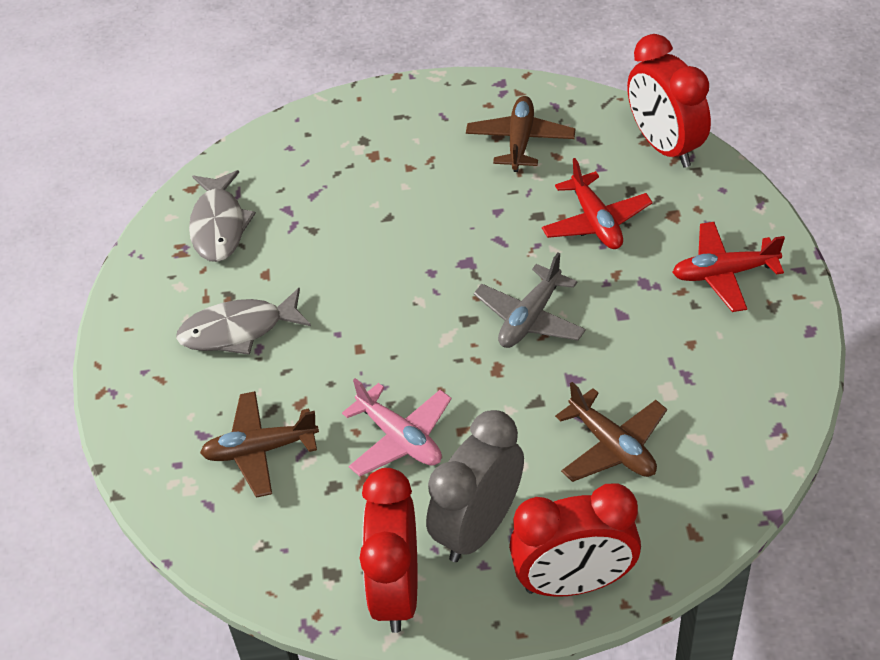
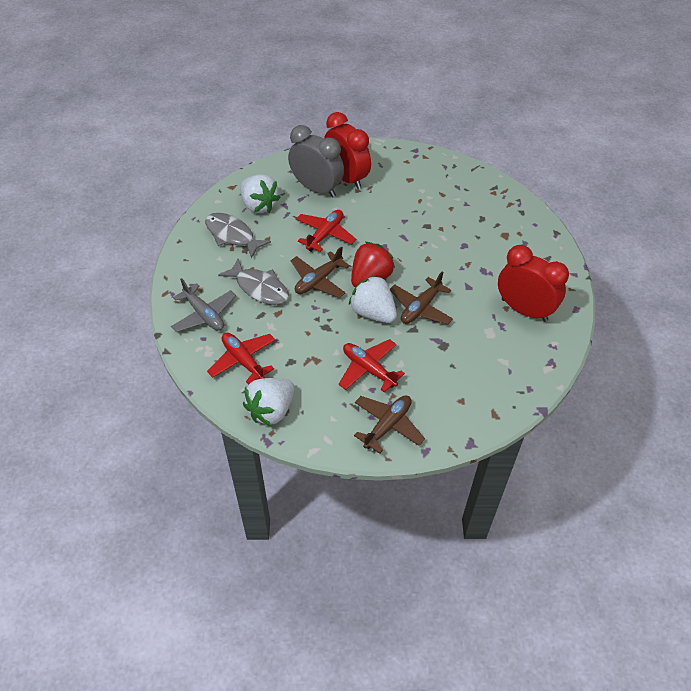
pink plane: 1 -> 0
red clock: 3 -> 2
red plane: 2 -> 3
red strawberry: 0 -> 1
white strawberry: 0 -> 3

